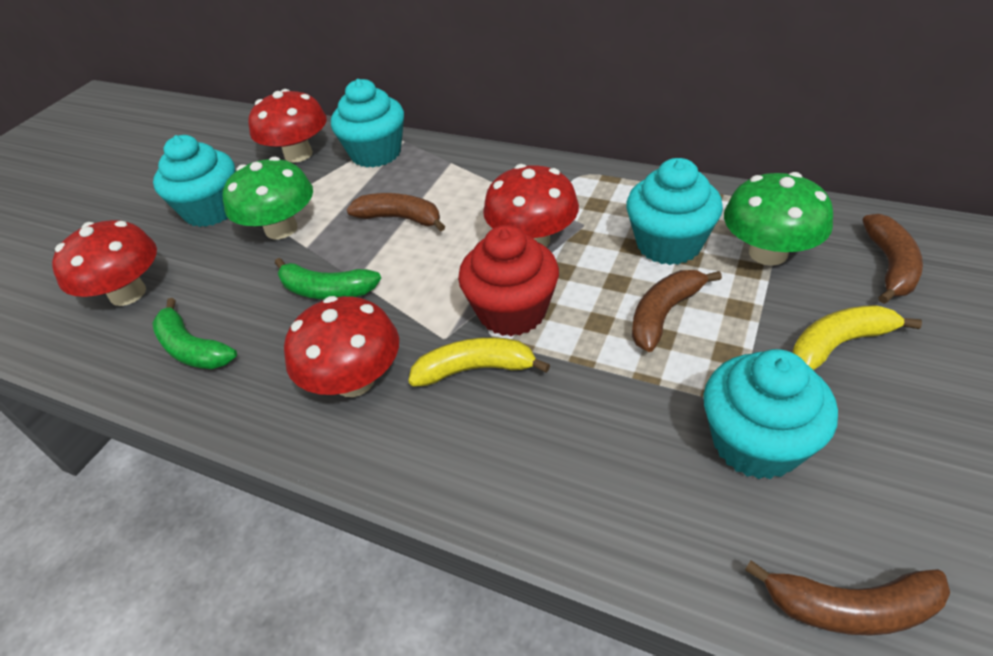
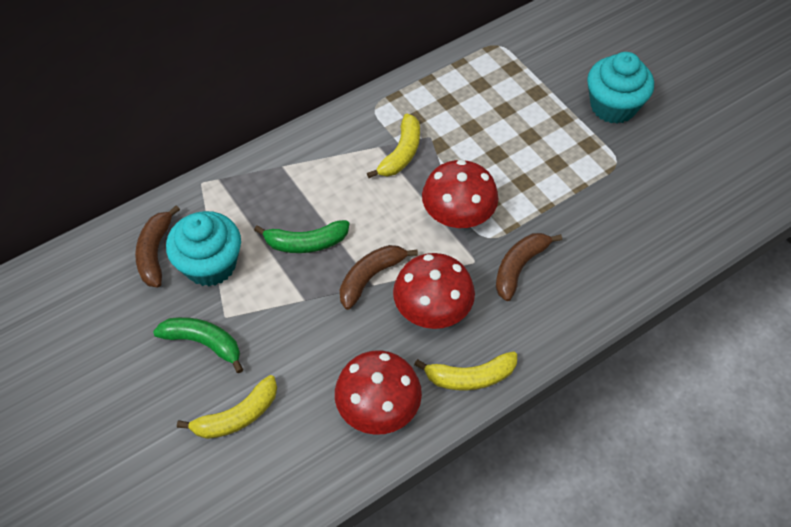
brown banana: 4 -> 3
green mushroom: 2 -> 0
red cupcake: 1 -> 0
red mushroom: 4 -> 3
turquoise cupcake: 4 -> 2
yellow banana: 2 -> 3

